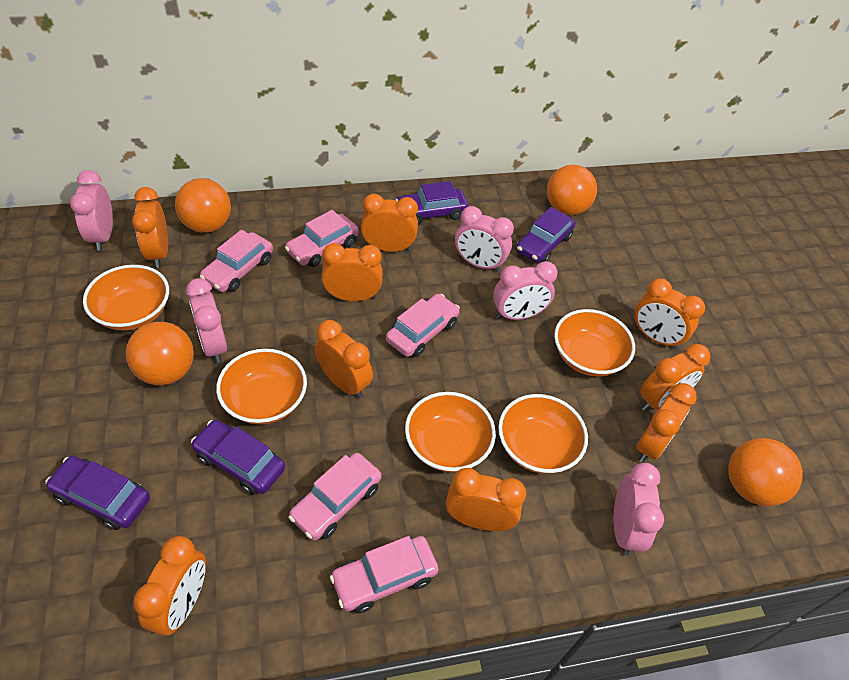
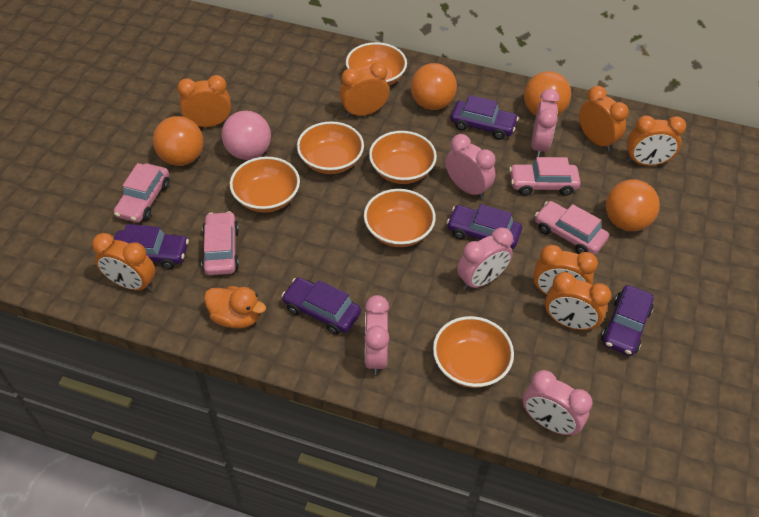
orange bowl: 5 -> 6
orange clock: 9 -> 7
orange duck: 0 -> 1
pink ball: 0 -> 1
pink car: 5 -> 4
purple car: 4 -> 5

